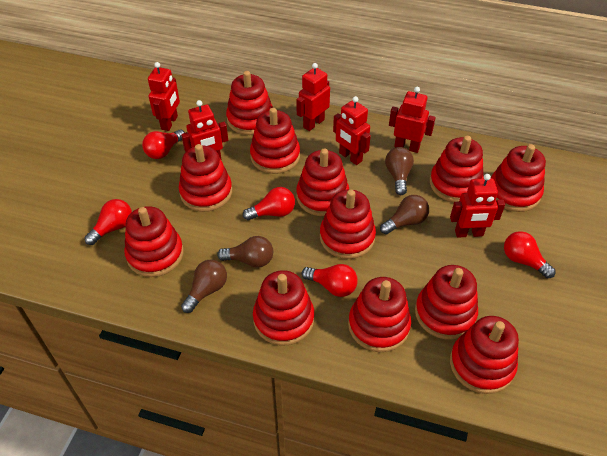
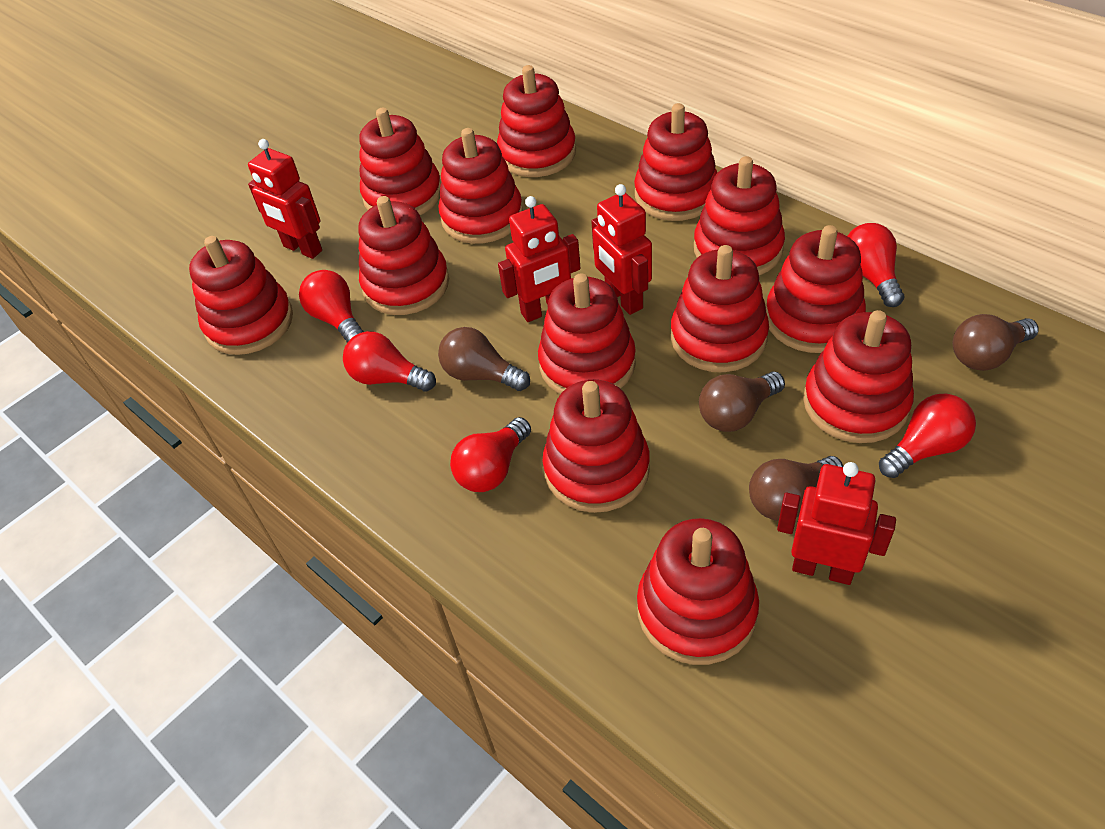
red robot: 6 -> 4
red stacking toy: 12 -> 13

